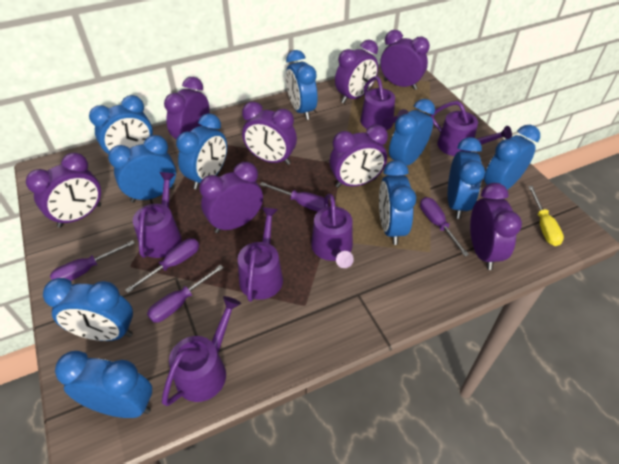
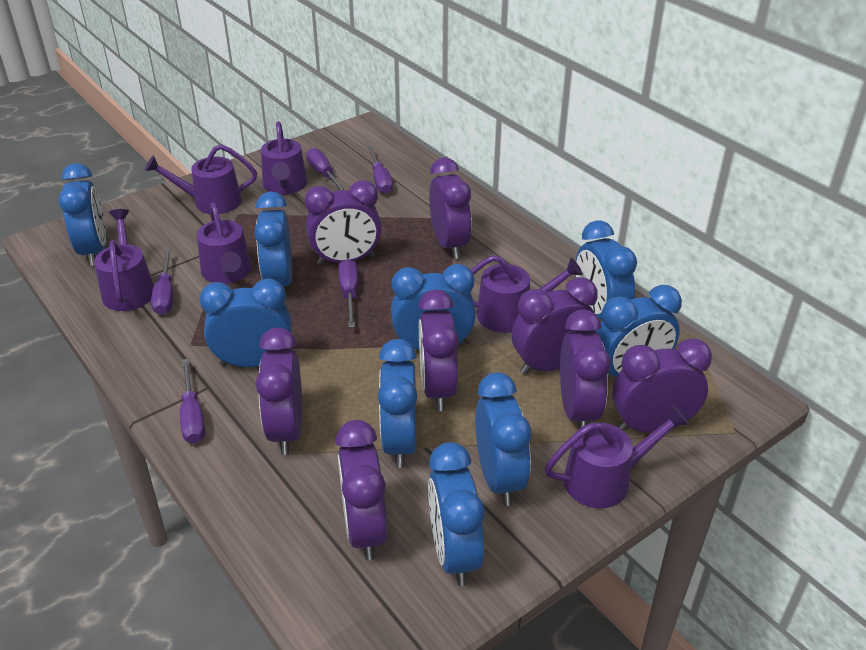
blue clock: 10 -> 9
yellow screwdriver: 1 -> 0

